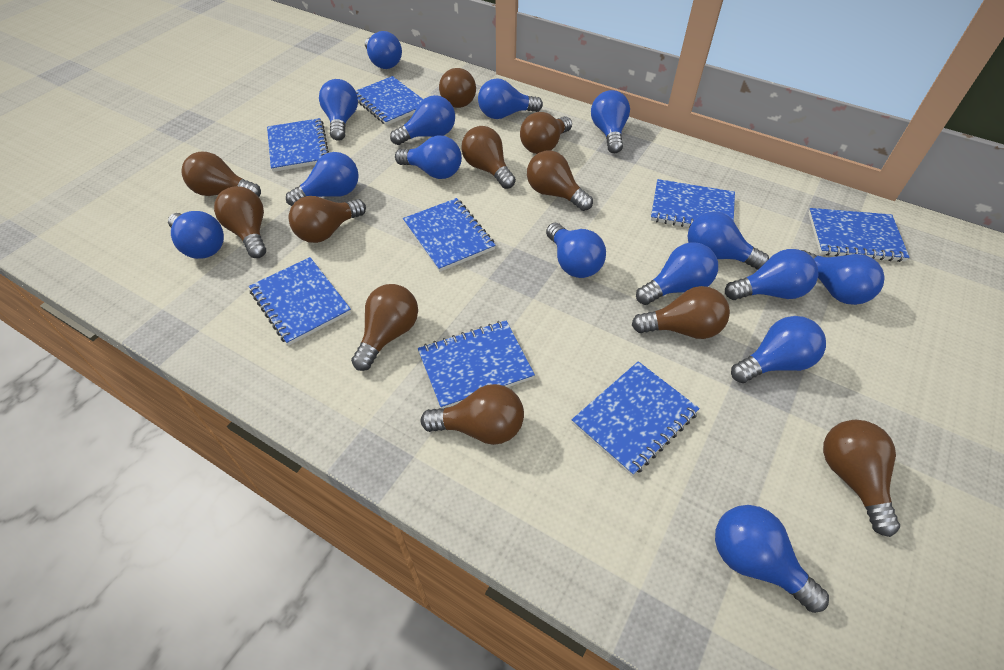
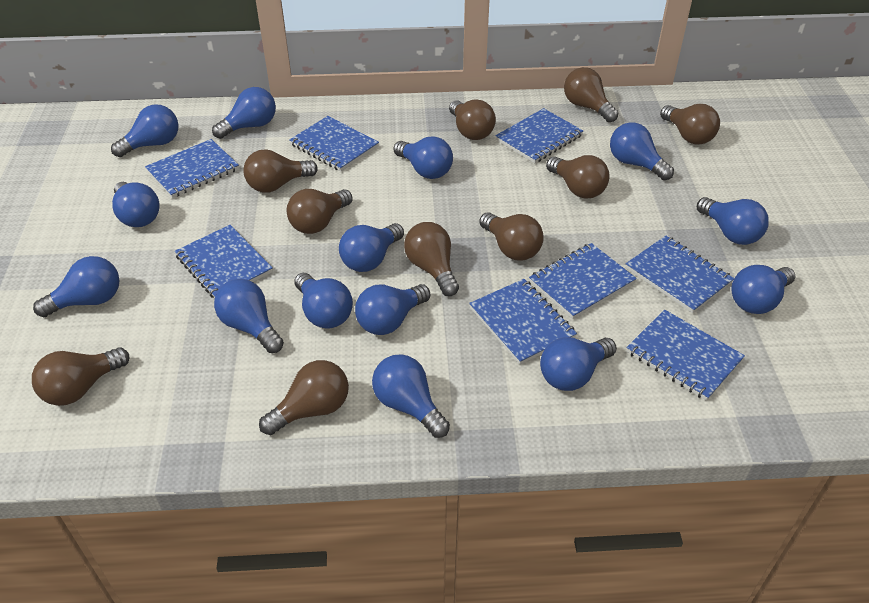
blue light bulb: 15 -> 14
brown light bulb: 11 -> 10

